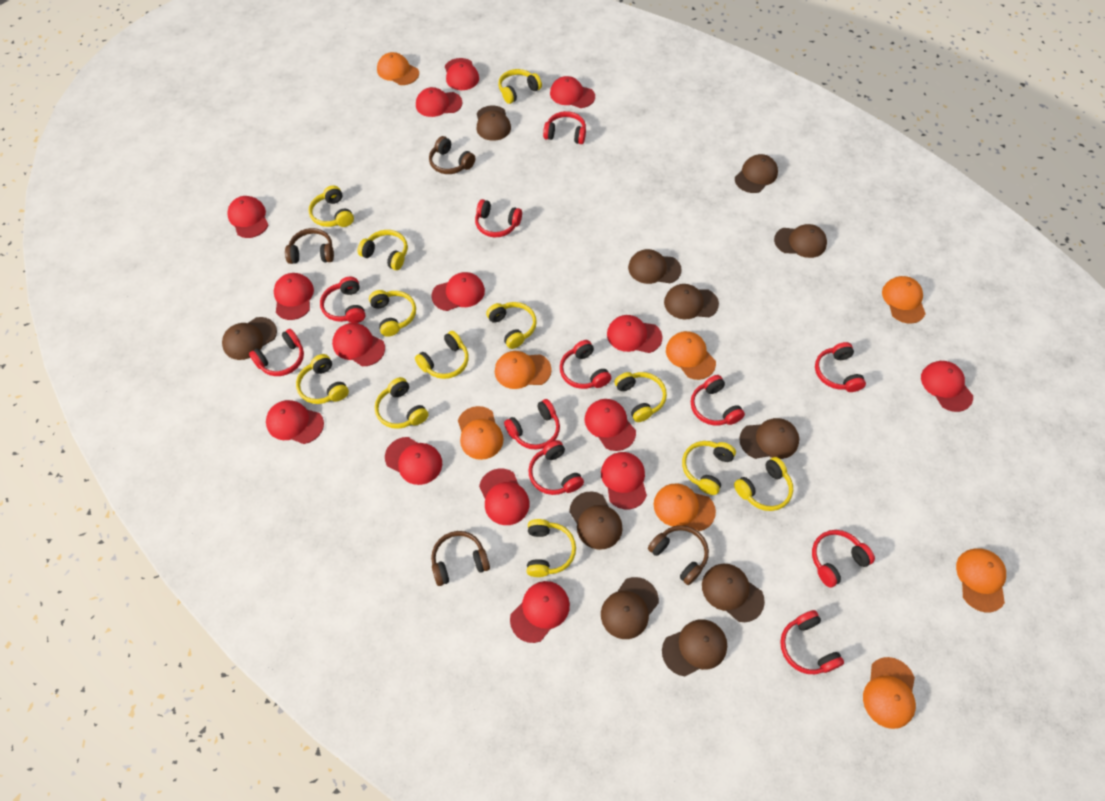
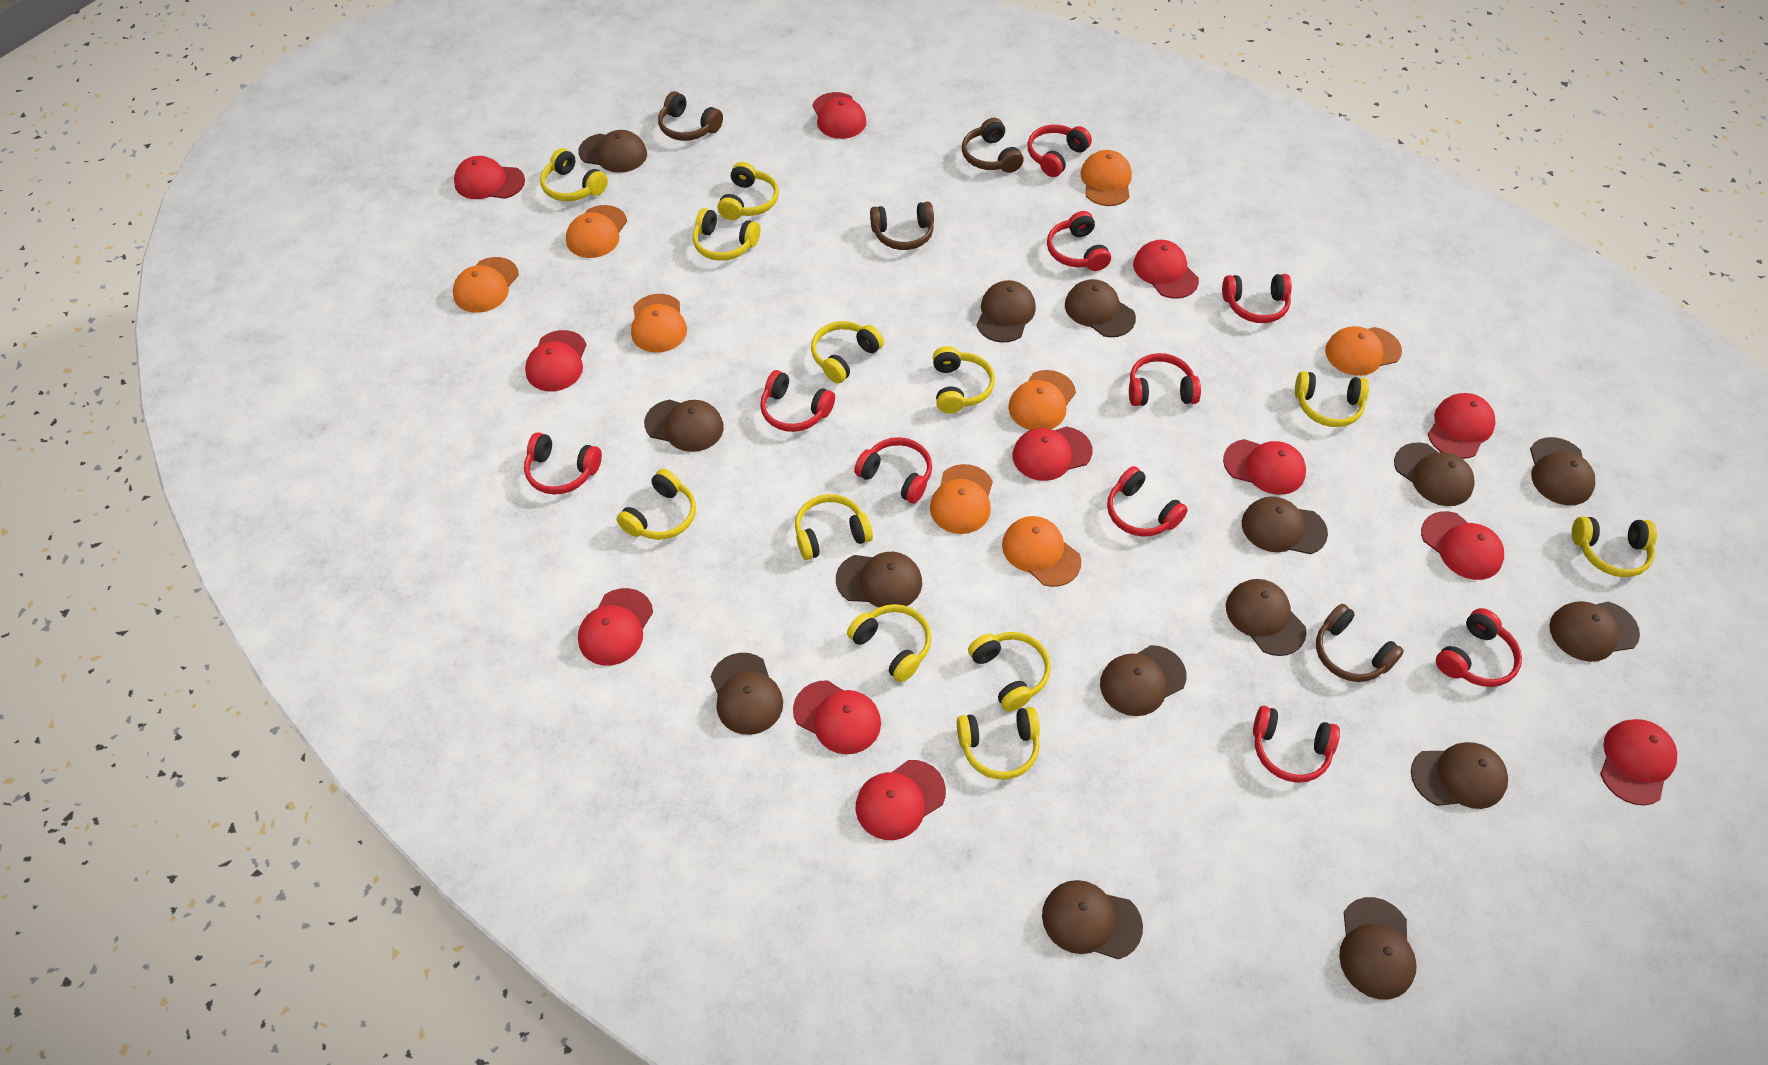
brown cap: 11 -> 15
red cap: 15 -> 12
red headphones: 11 -> 10

